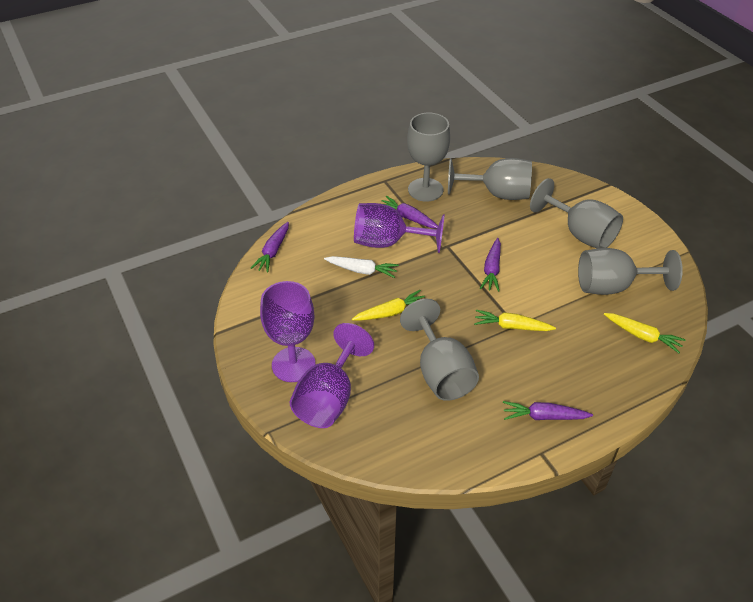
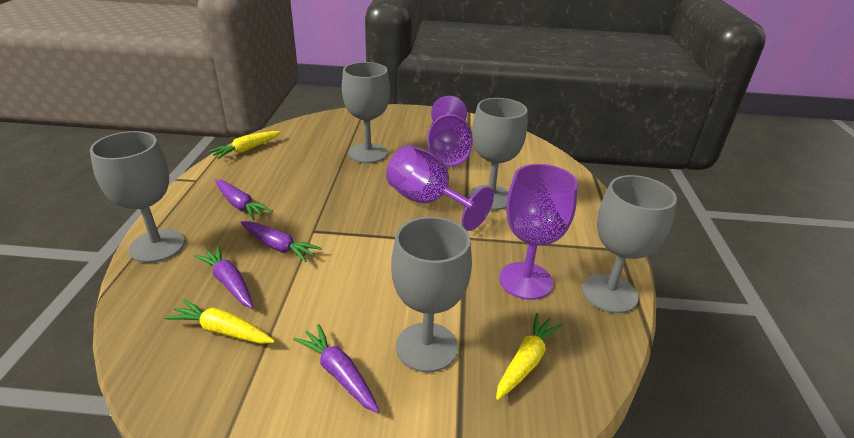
white carrot: 1 -> 0

